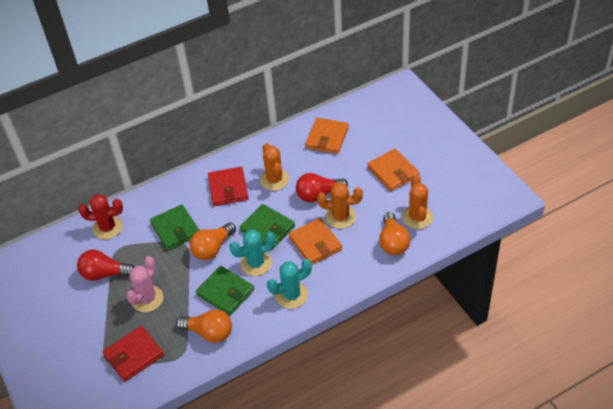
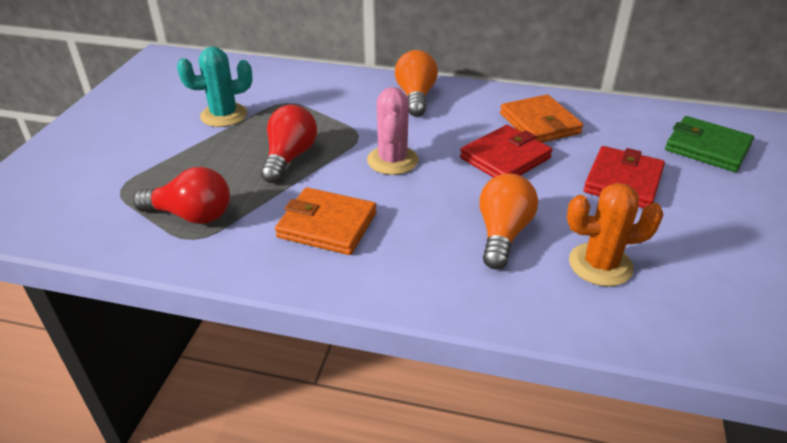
green wallet: 3 -> 1
orange cactus: 3 -> 1
orange light bulb: 3 -> 2
orange wallet: 3 -> 2
red cactus: 1 -> 0
turquoise cactus: 2 -> 1

